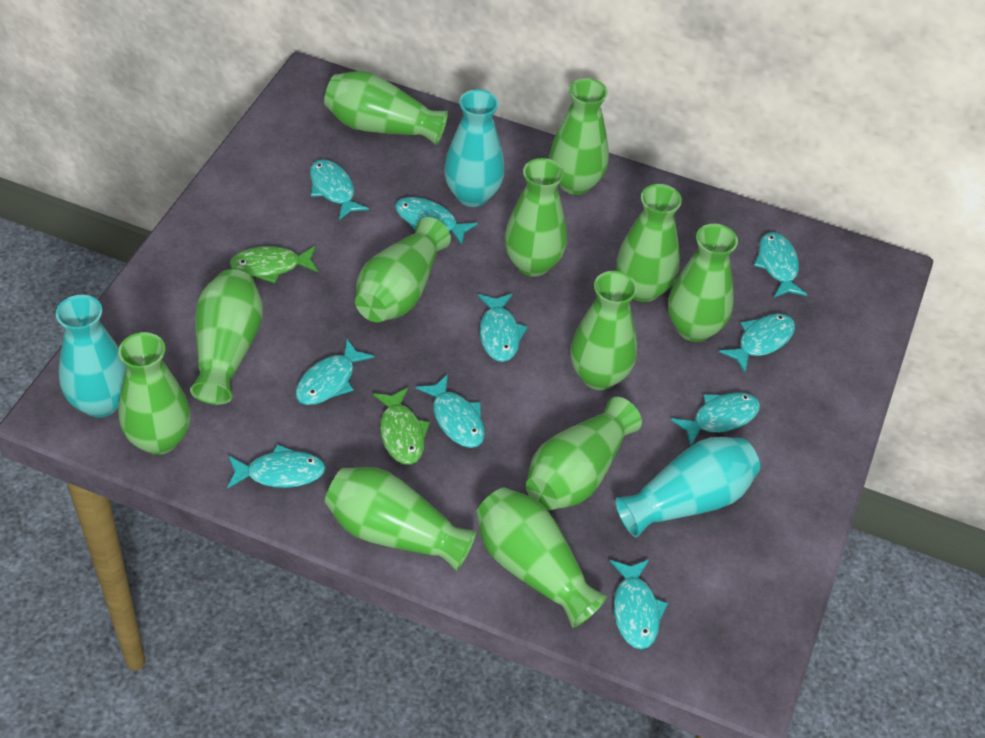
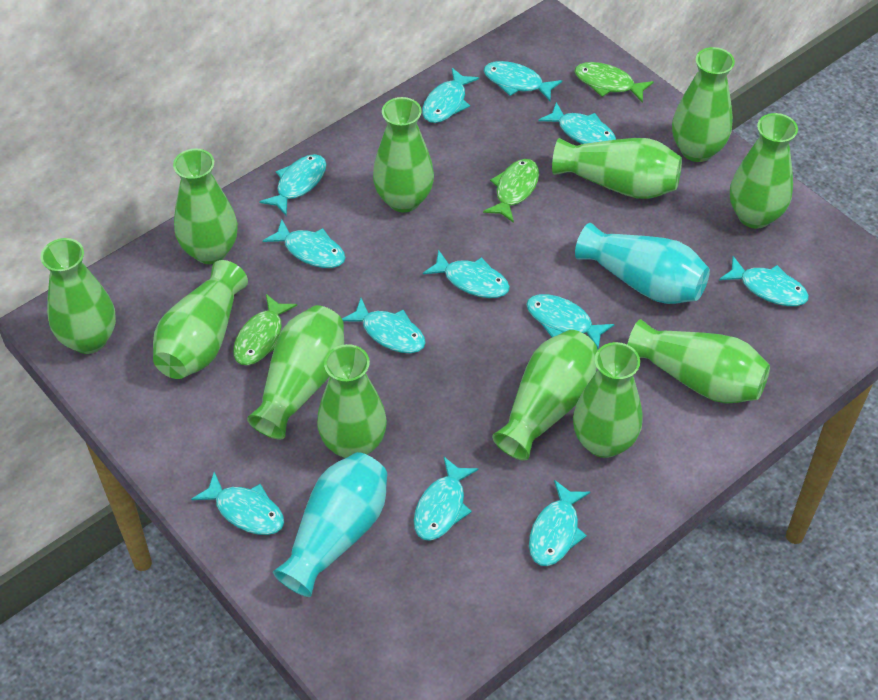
green fish: 2 -> 3
turquoise fish: 10 -> 12
turquoise vase: 3 -> 2

